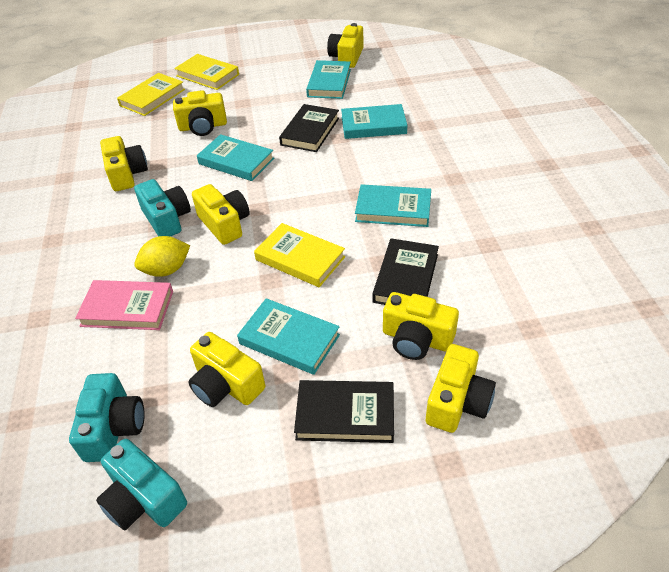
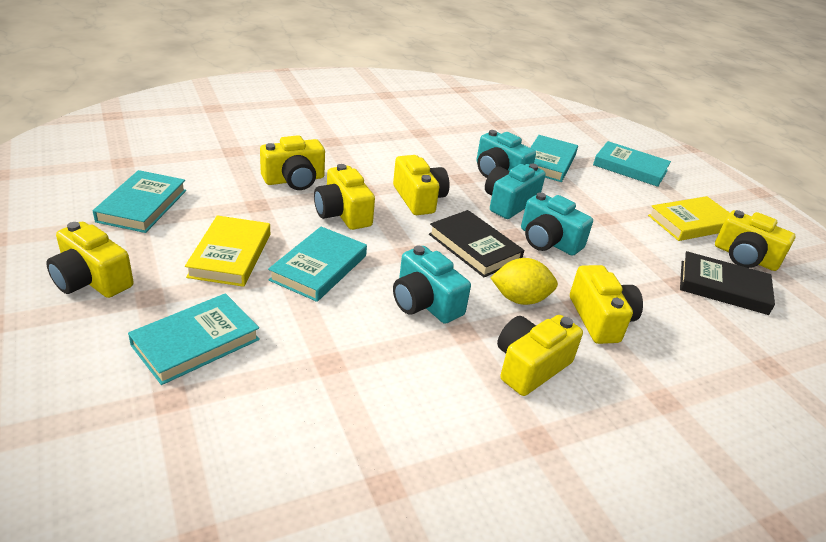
black book: 3 -> 2
pink book: 1 -> 0
turquoise camera: 3 -> 4
yellow book: 3 -> 2

